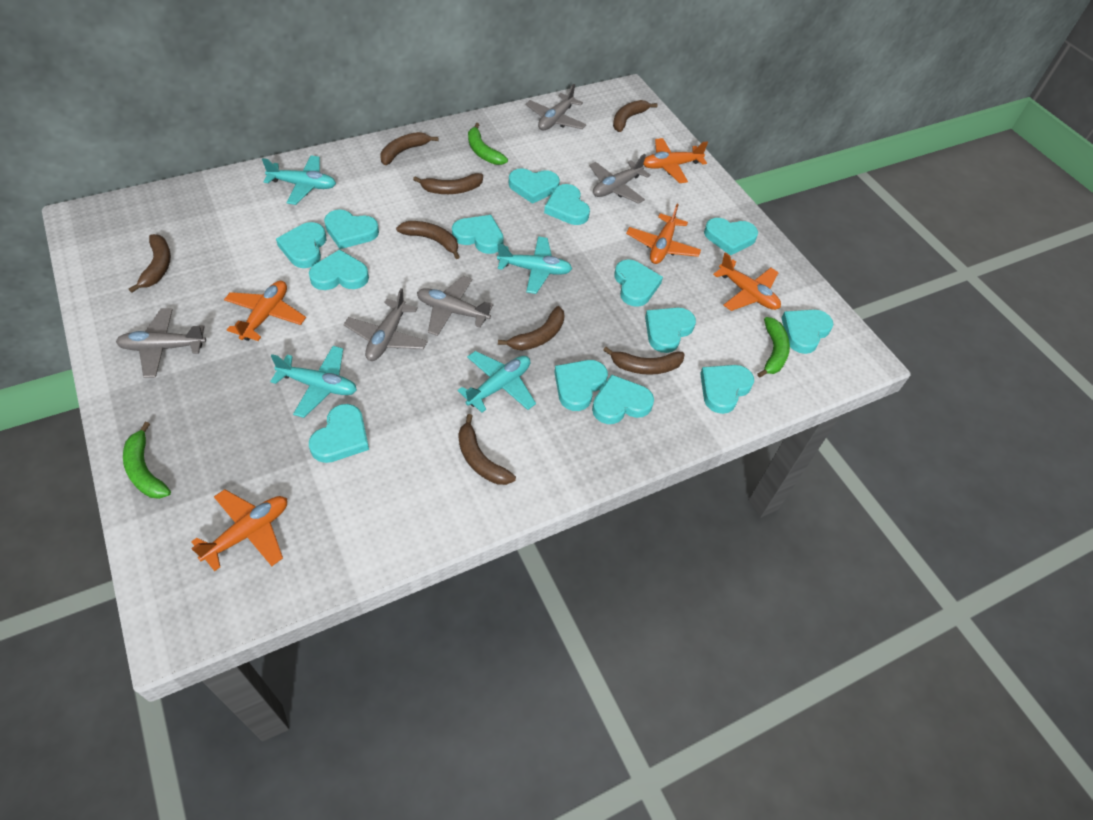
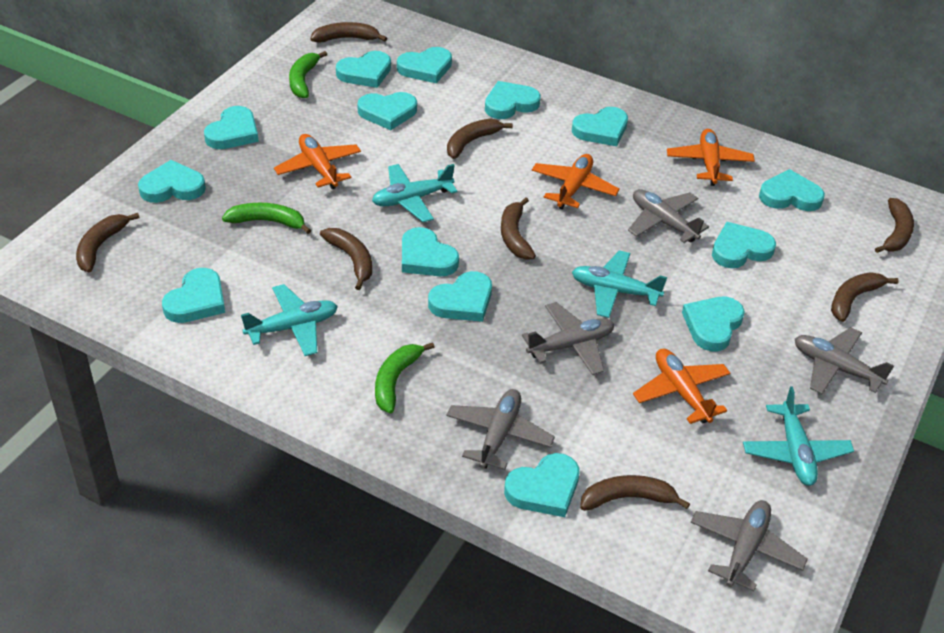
orange plane: 5 -> 4

